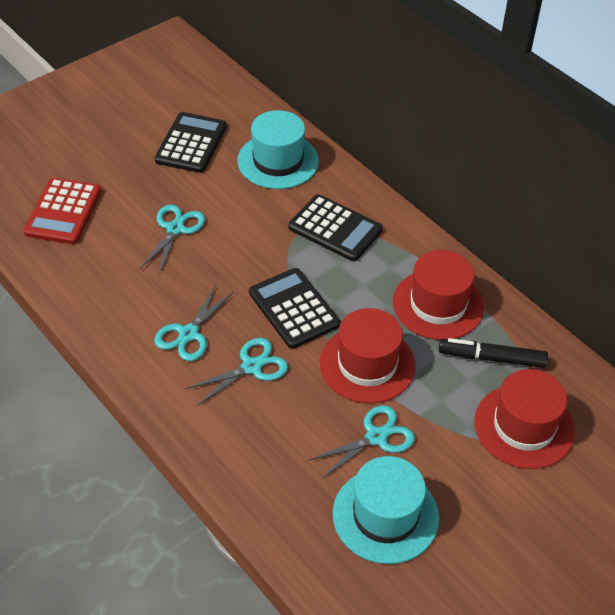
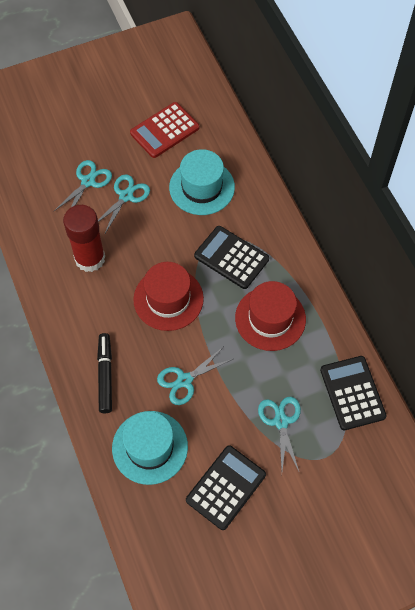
red glue stick: 0 -> 1
red hat: 3 -> 2

